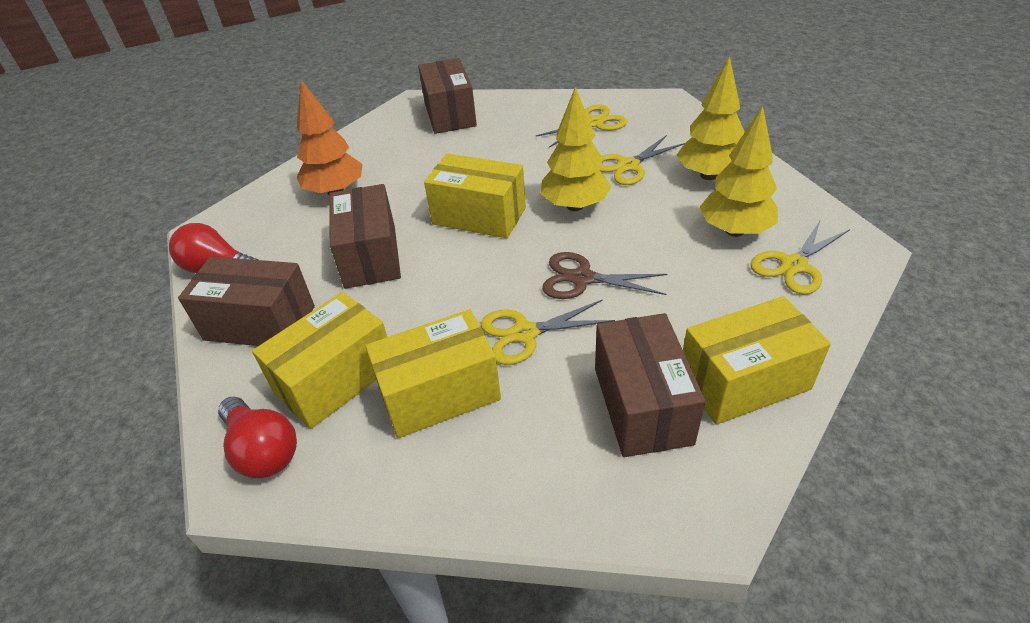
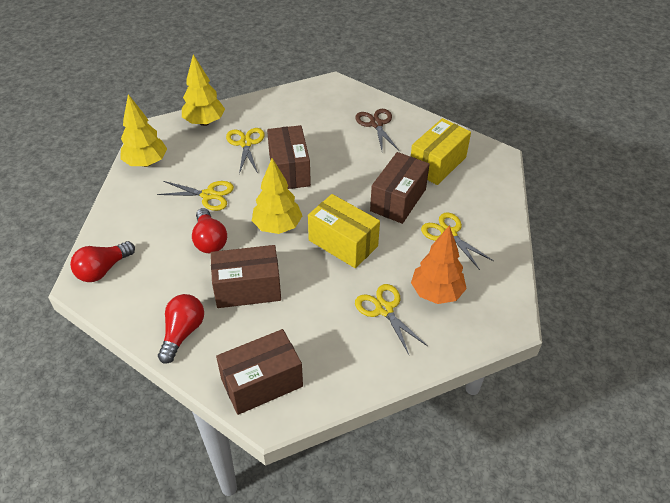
red light bulb: 2 -> 3
yellow box: 4 -> 2

